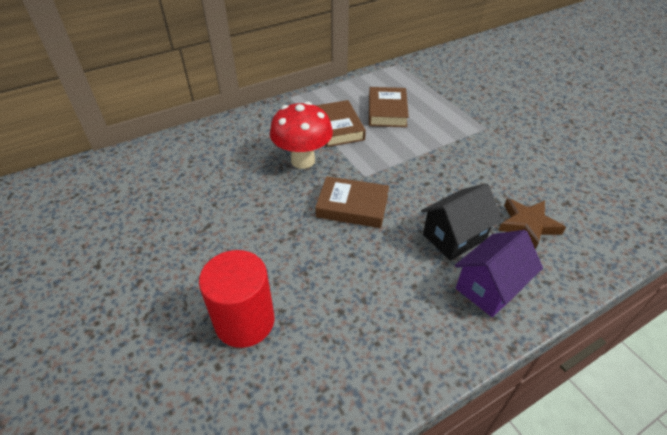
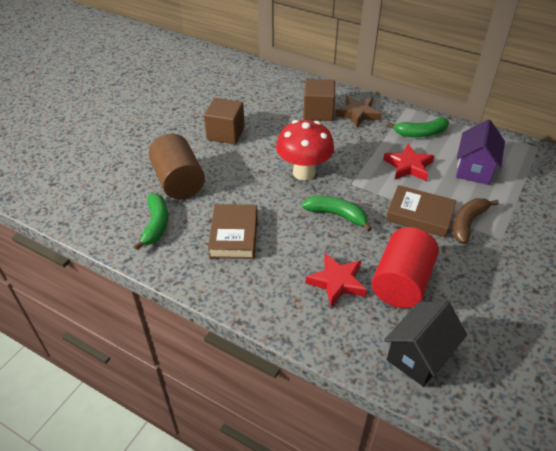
brown banana: 0 -> 1
brown book: 3 -> 2
brown cube: 0 -> 2
brown cylinder: 0 -> 1
green banana: 0 -> 3
red star: 0 -> 2

